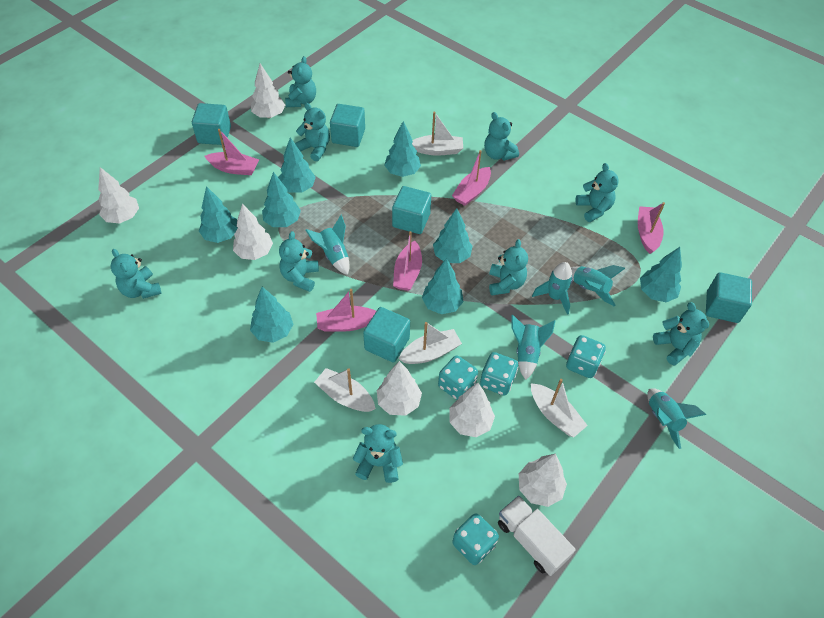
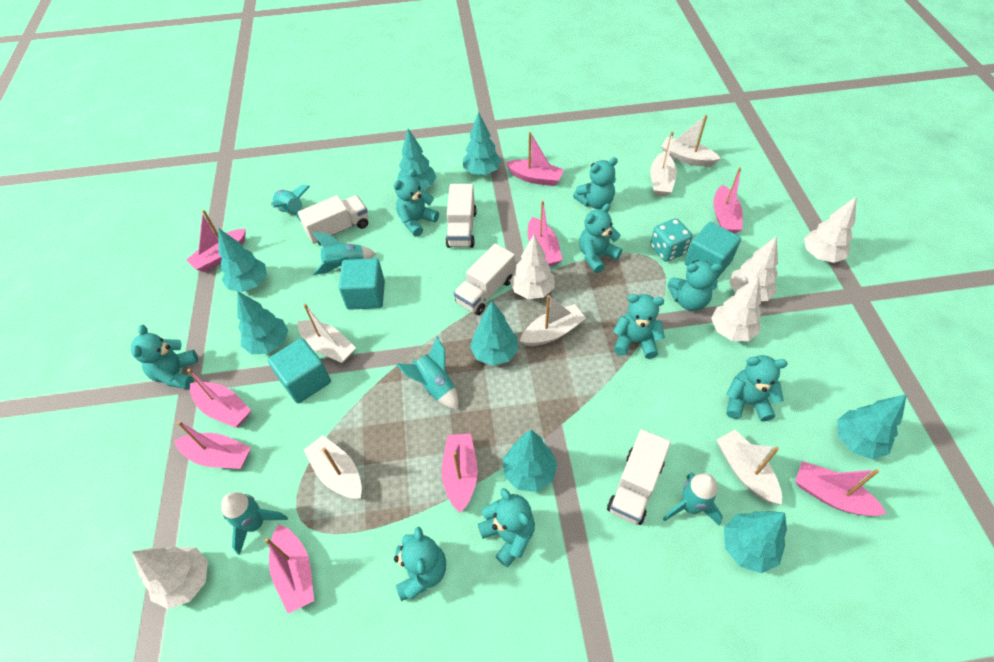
pink boat: 5 -> 9
turquoise cube: 5 -> 3
turquoise dice: 4 -> 1
white boat: 4 -> 6
white tree: 6 -> 5
white truck: 1 -> 4

